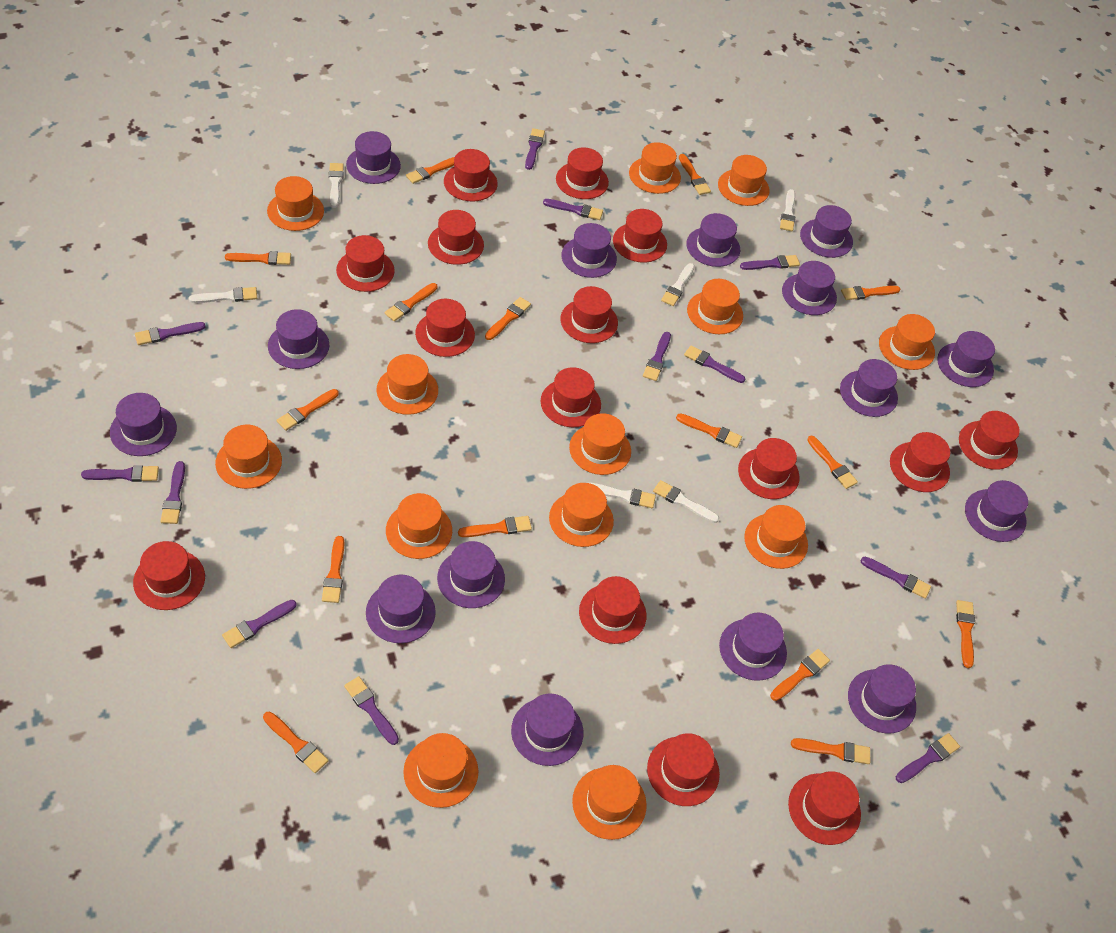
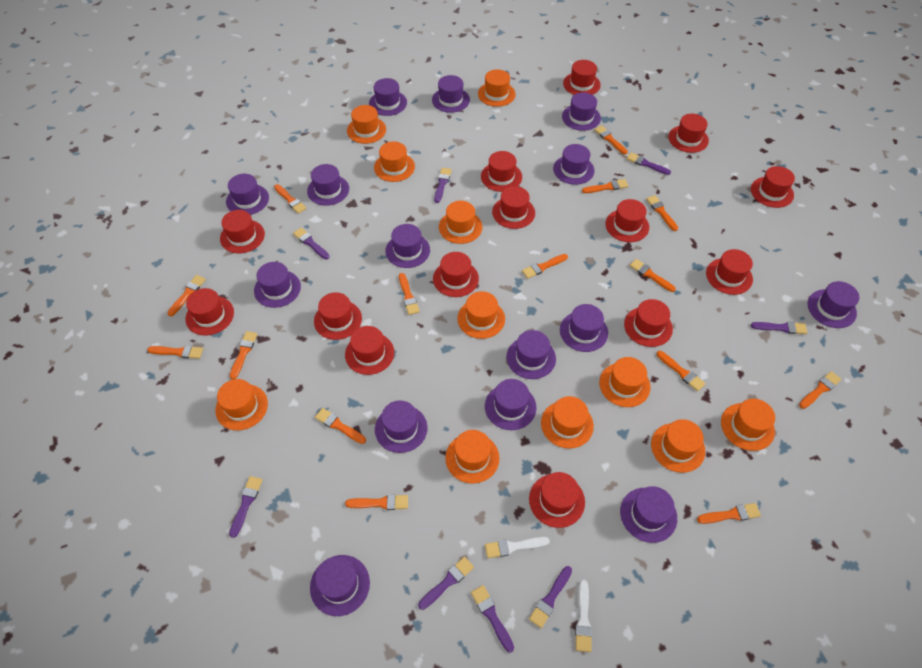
orange hat: 13 -> 11
purple brush: 12 -> 8
red hat: 15 -> 14
white brush: 6 -> 2

